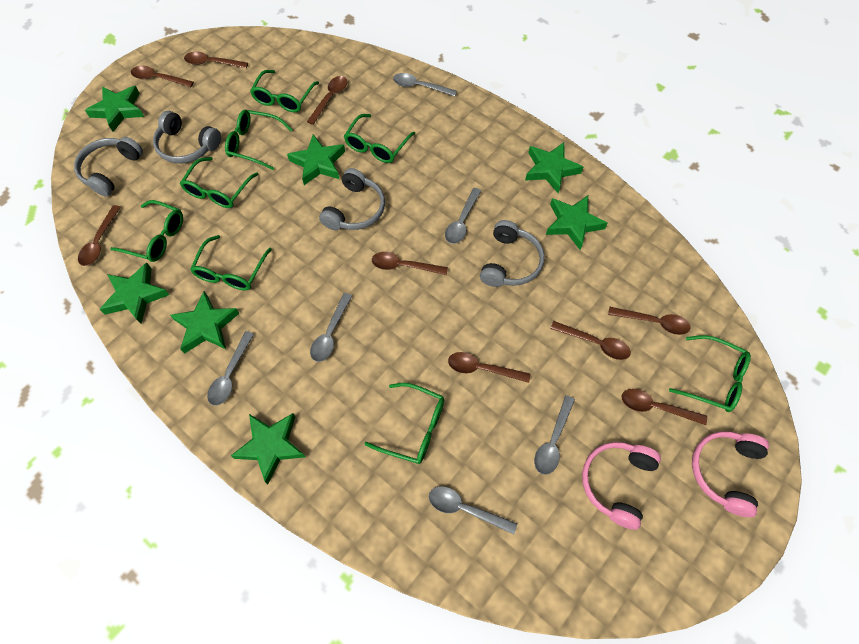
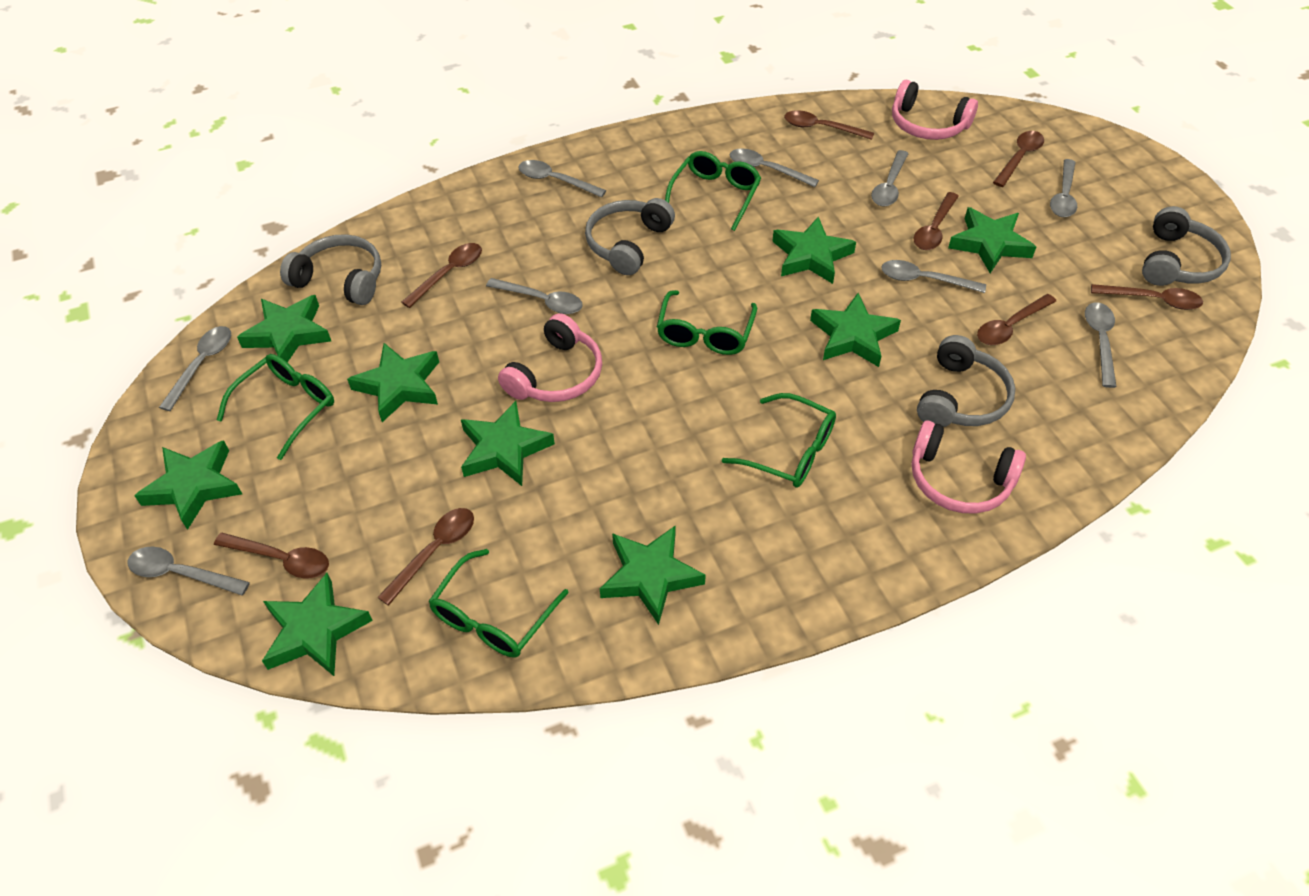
brown spoon: 9 -> 8
green glasses: 8 -> 5
green star: 7 -> 9
grey spoon: 6 -> 9
pink headphones: 2 -> 3

